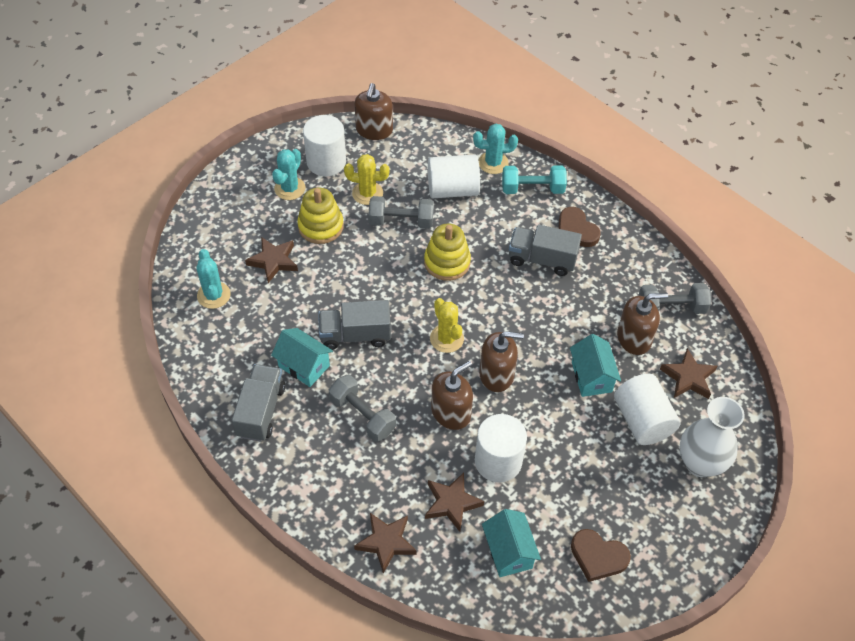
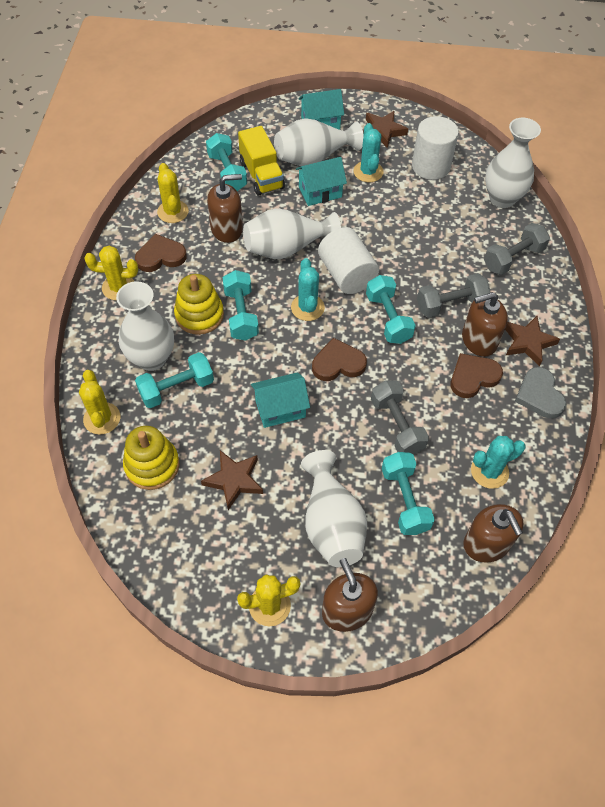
brown heart: 2 -> 3
brown star: 4 -> 3
grey heart: 0 -> 1
grey truck: 3 -> 0
turquoise dumbbell: 1 -> 5
white cylinder: 4 -> 2
white vase: 1 -> 5
yellow cactus: 2 -> 4
yellow truck: 0 -> 1

